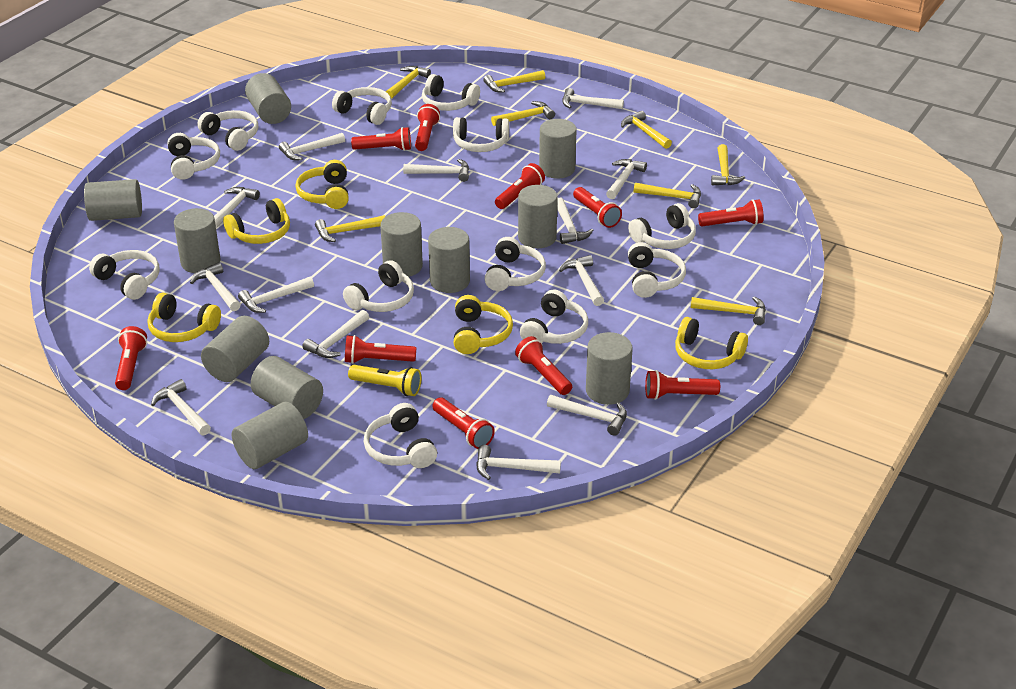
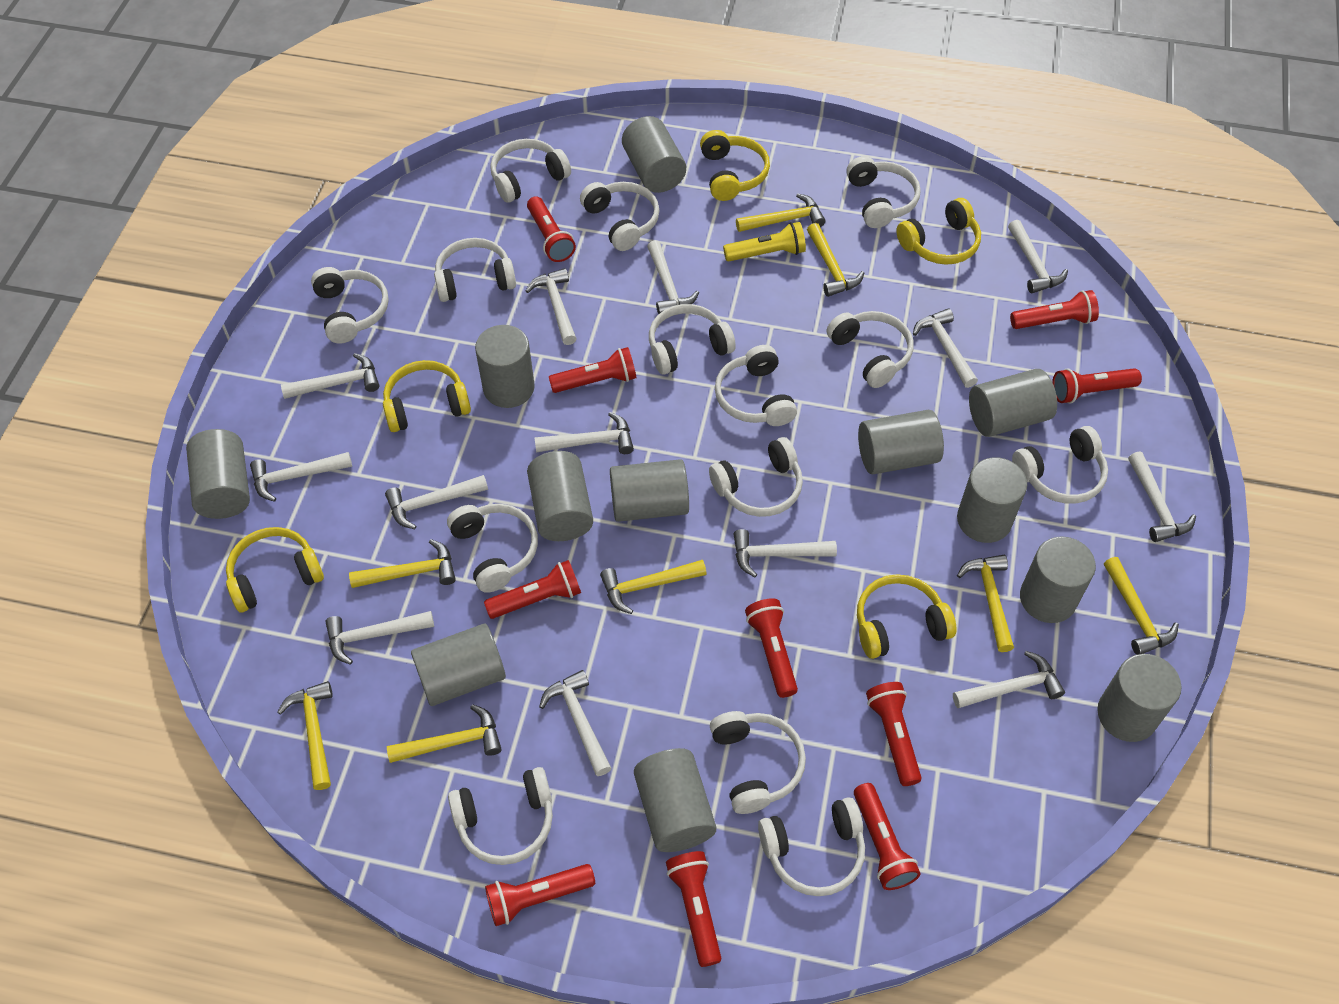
grey cylinder: 11 -> 12
white headphones: 12 -> 14

